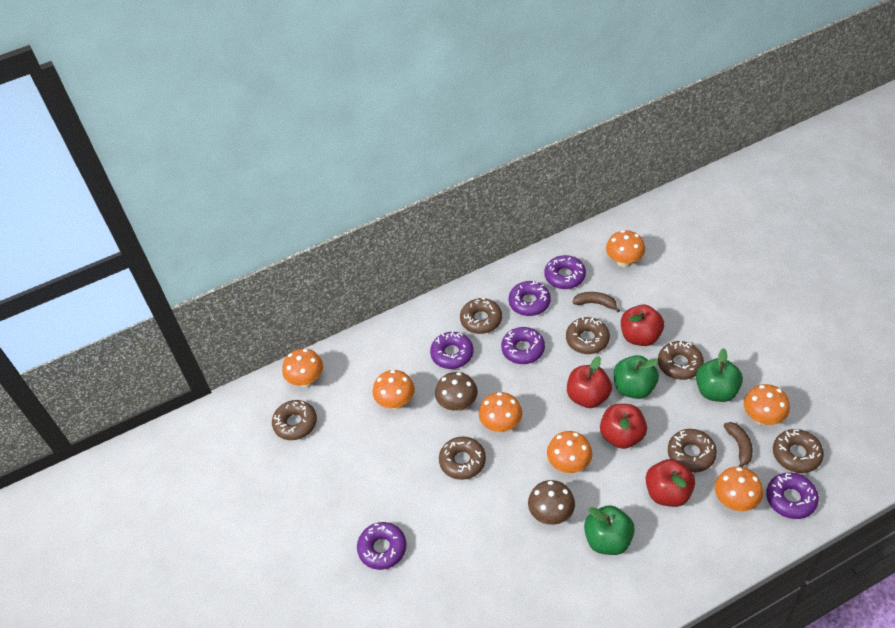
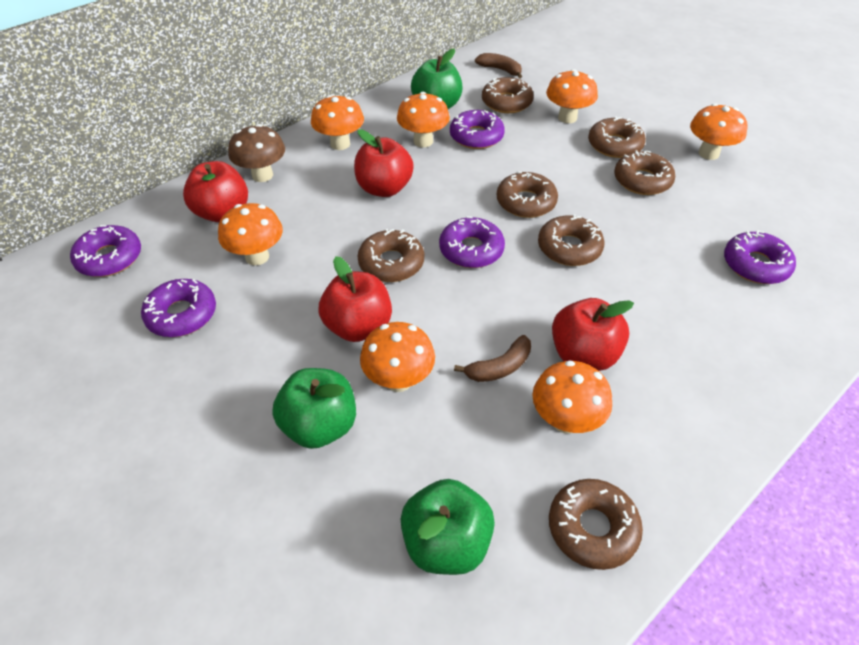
brown mushroom: 2 -> 1
purple donut: 6 -> 5

